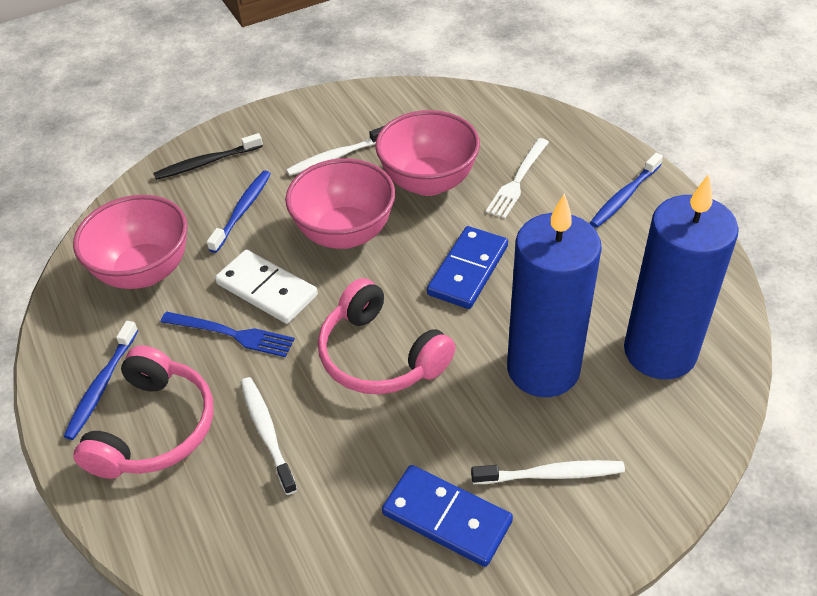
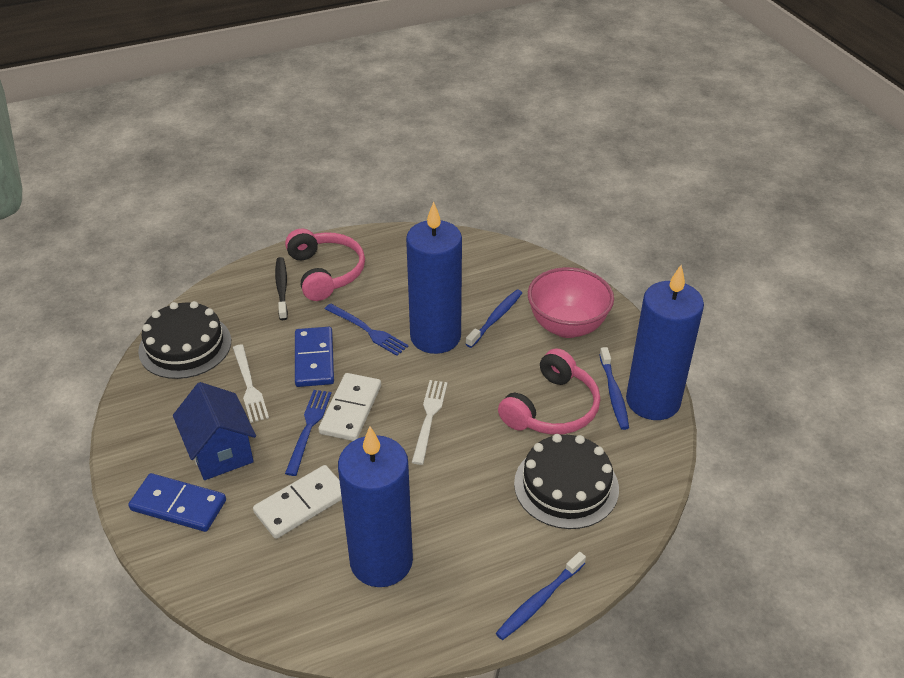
black cake: 0 -> 2
blue candle: 2 -> 3
blue fork: 1 -> 2
blue house: 0 -> 1
pink bowl: 3 -> 1
white domino: 1 -> 2
white fork: 1 -> 2
white toothbrush: 3 -> 0

